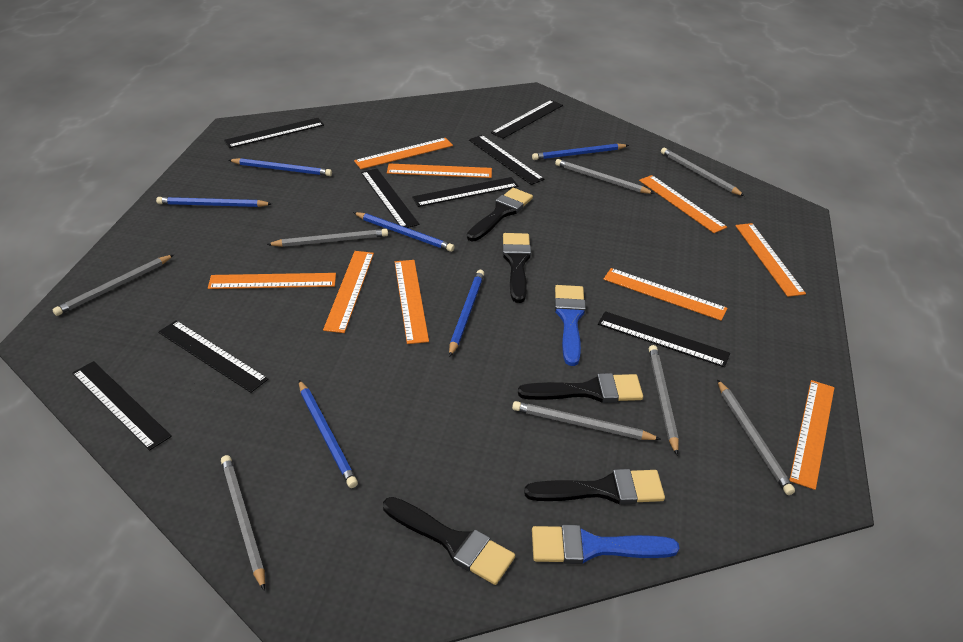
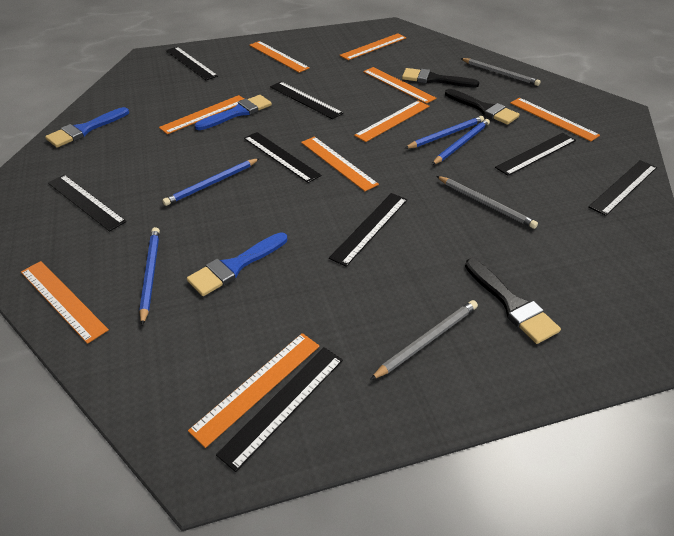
black brush: 5 -> 3
blue brush: 2 -> 3
blue pencil: 6 -> 4
grey pencil: 8 -> 3

